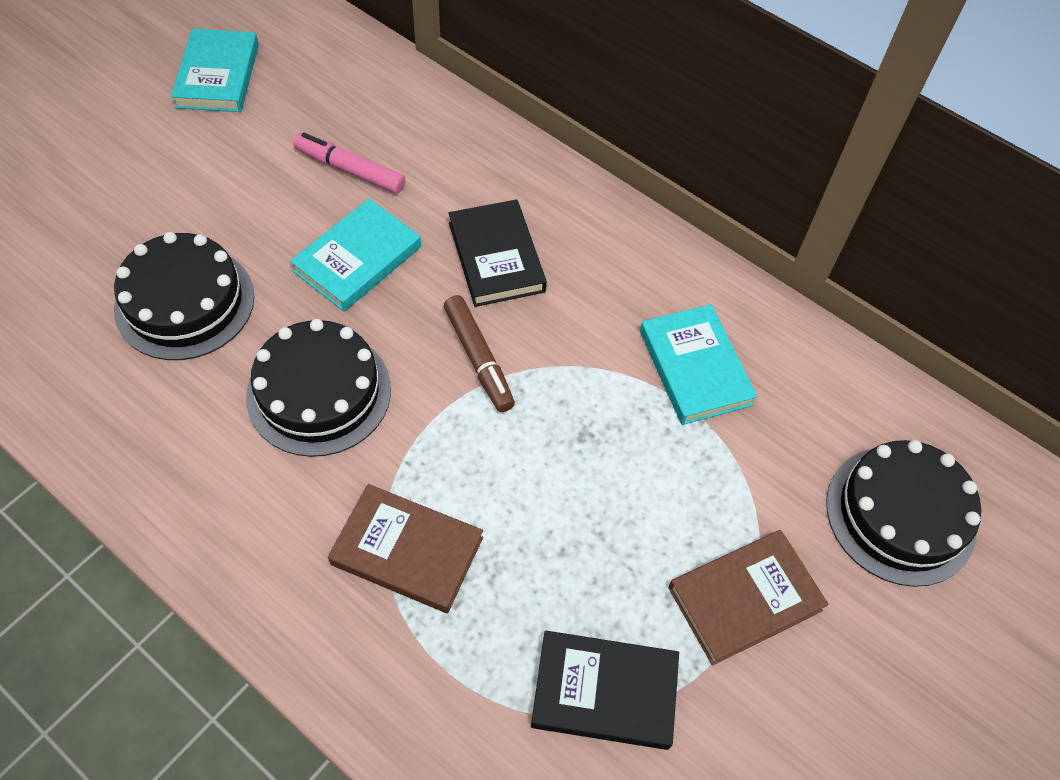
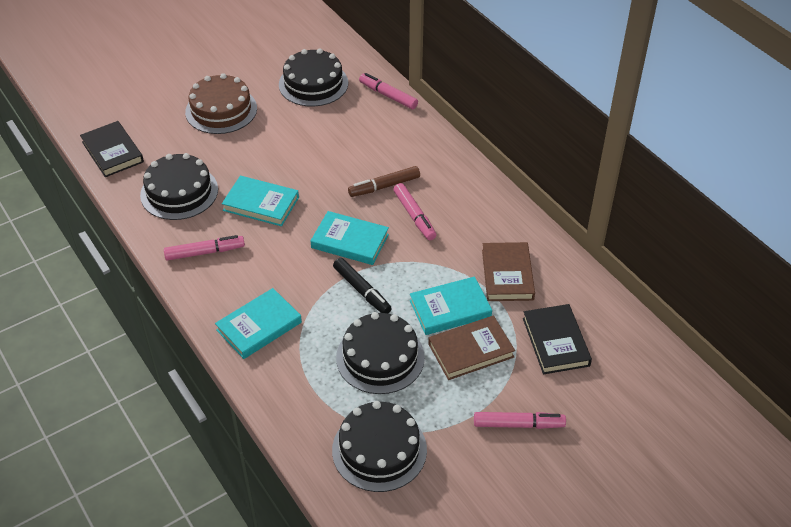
black cake: 3 -> 4
black marker: 0 -> 1
brown cake: 0 -> 1
pink marker: 1 -> 4
turquoise book: 3 -> 4

